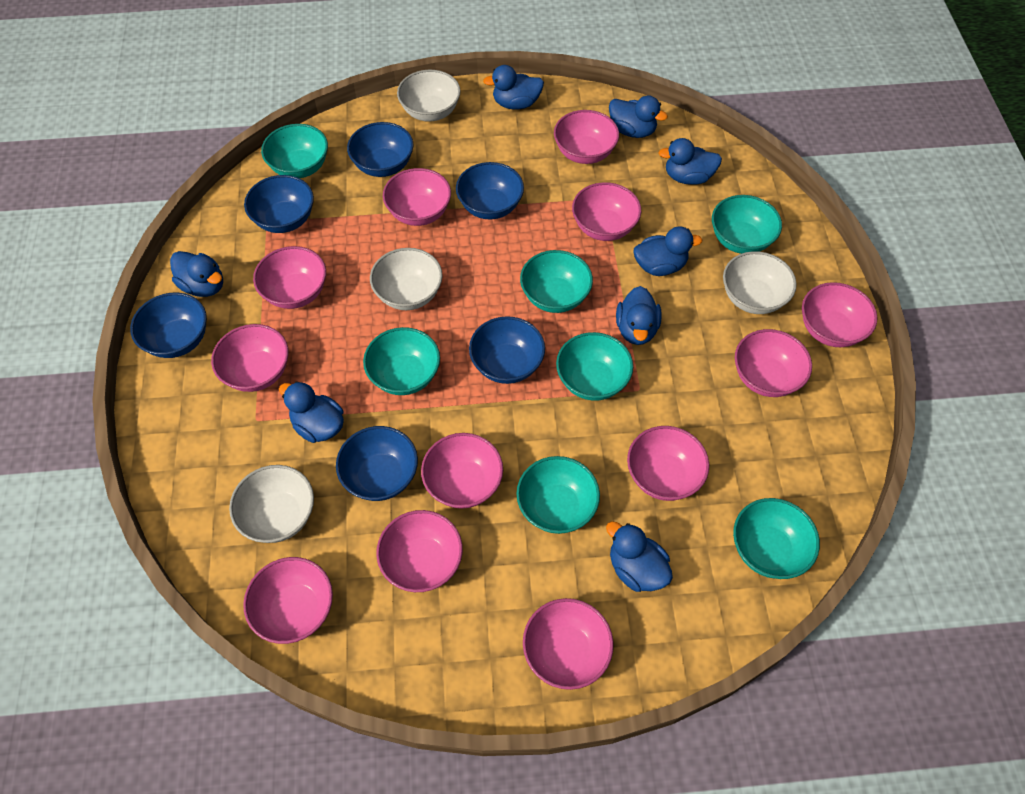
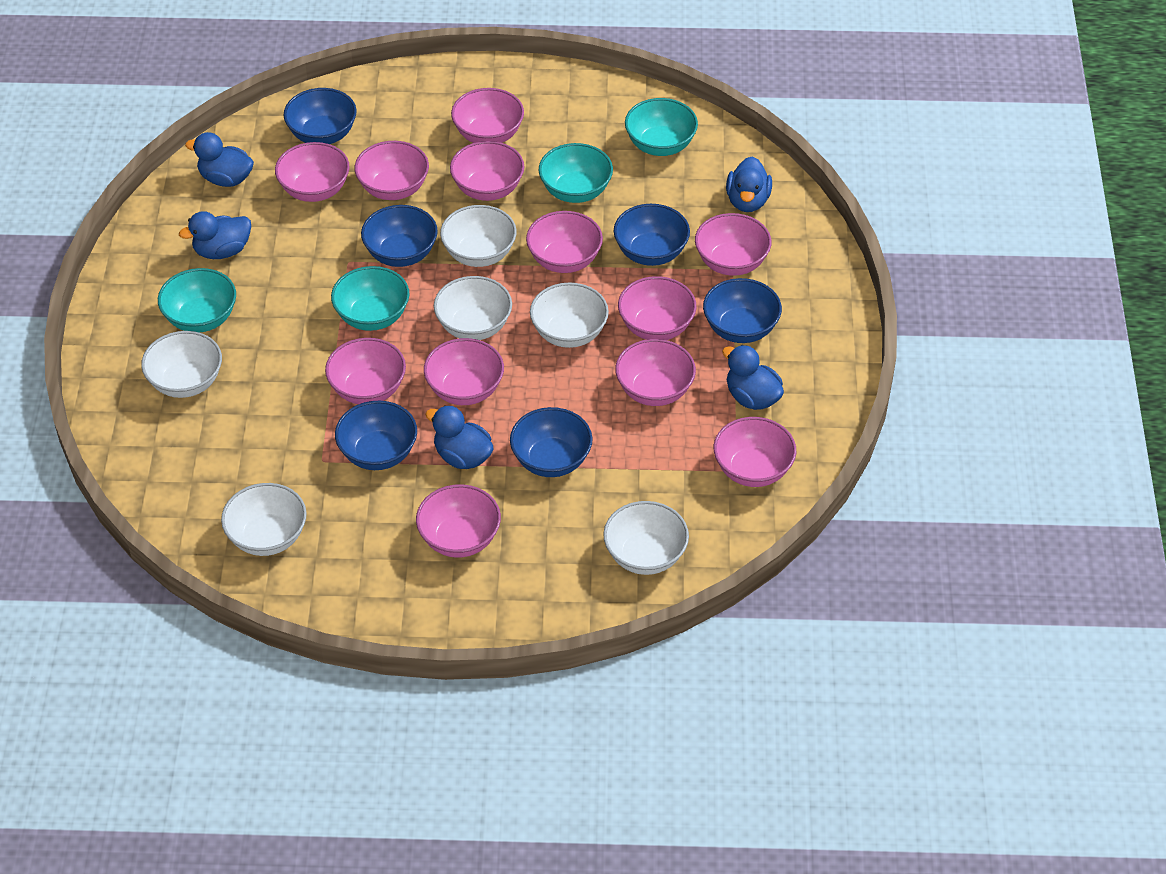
blue duck: 8 -> 5
turquoise bowl: 7 -> 4
white bowl: 4 -> 6

